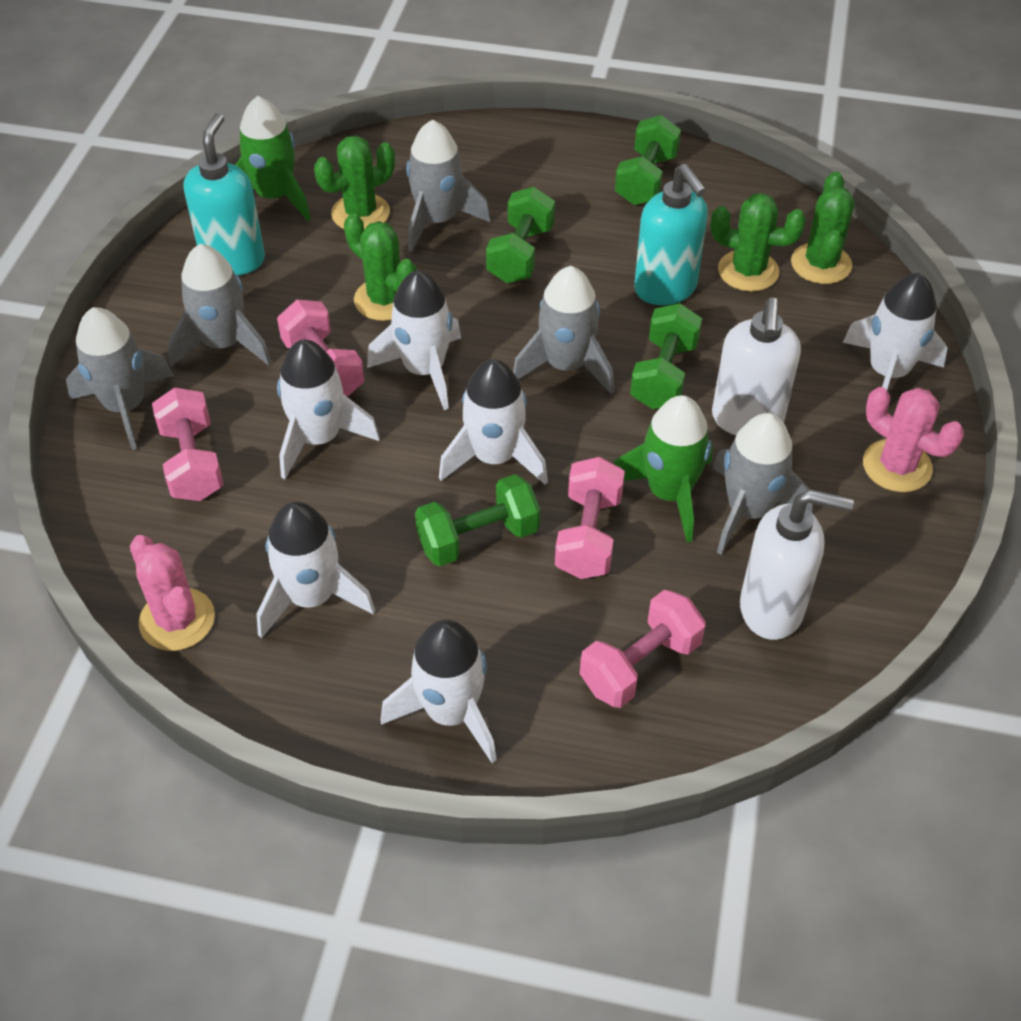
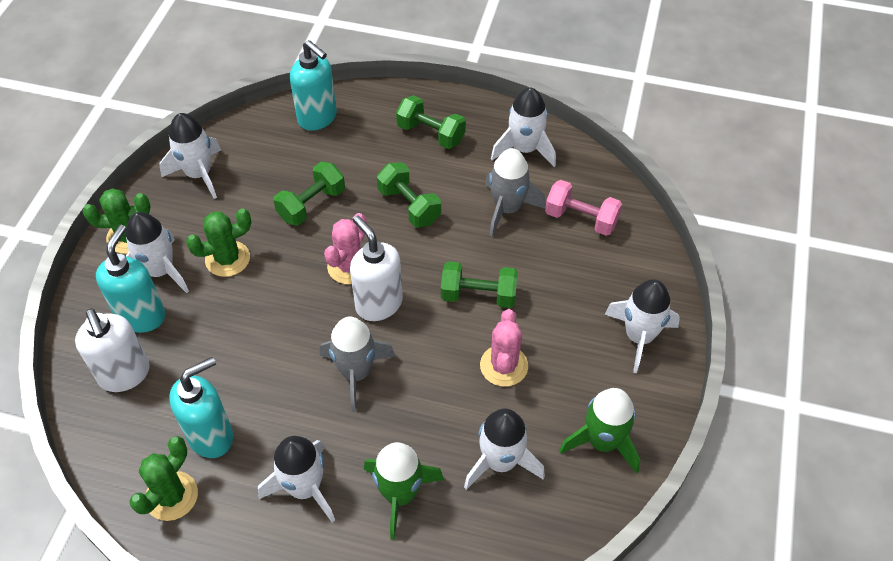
green cactus: 4 -> 3
grey rocket: 5 -> 2
pink dumbbell: 4 -> 1
turquoise soap dispenser: 2 -> 3

